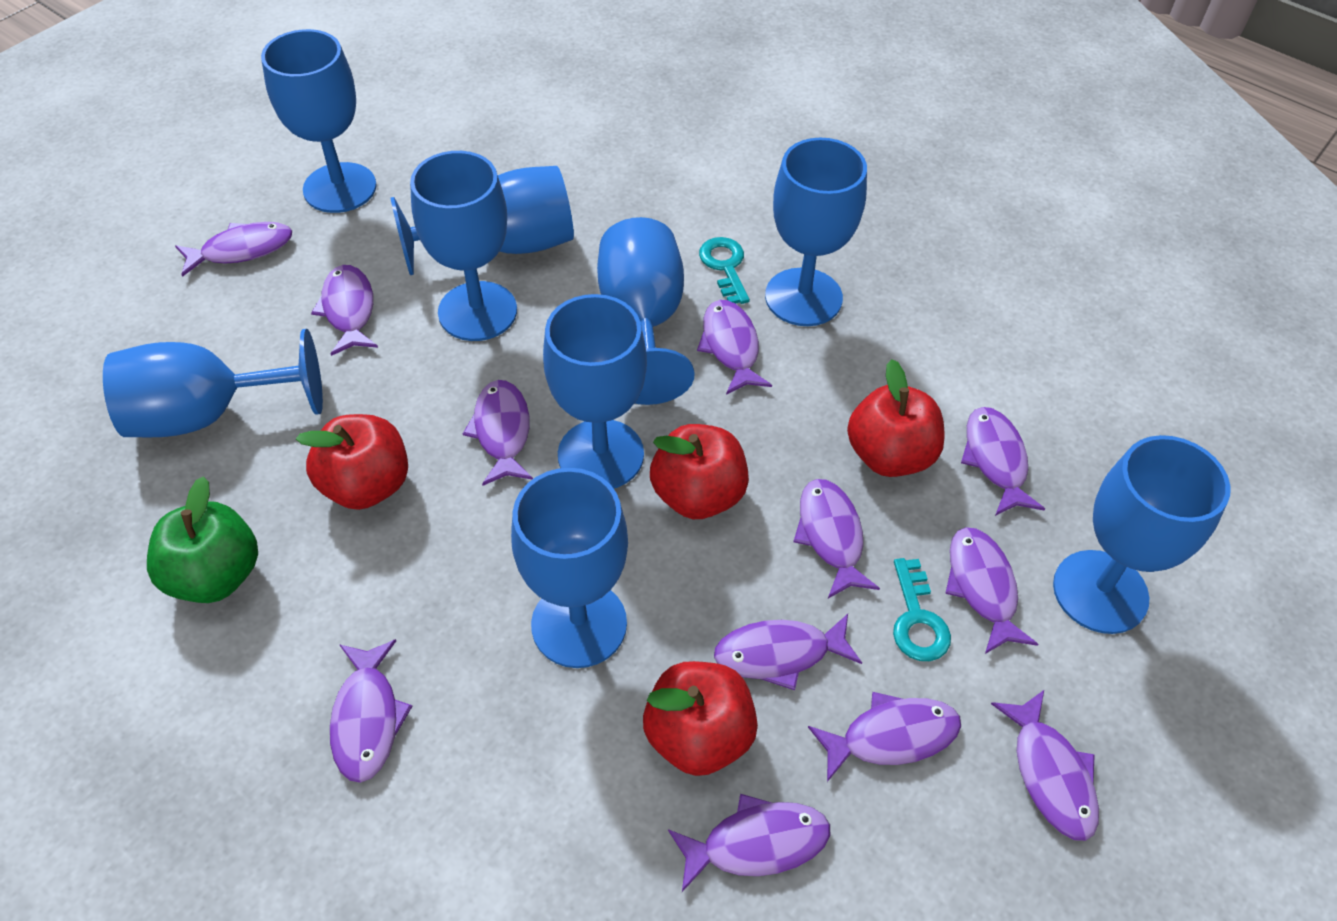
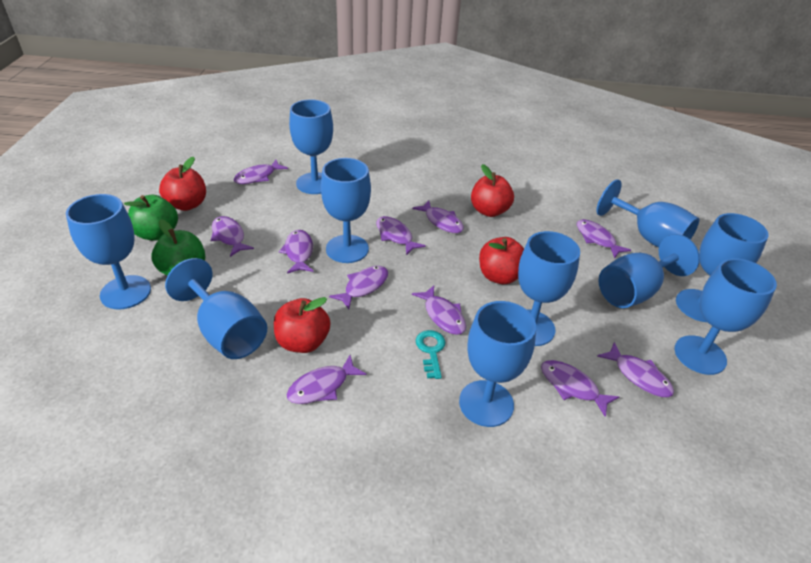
blue goblet: 9 -> 10
green apple: 1 -> 2
purple fish: 12 -> 11
turquoise key: 2 -> 1

